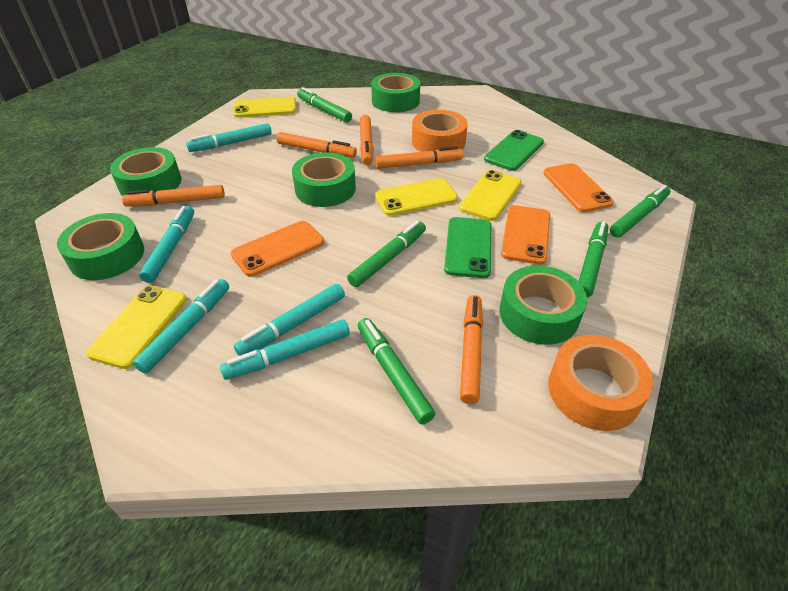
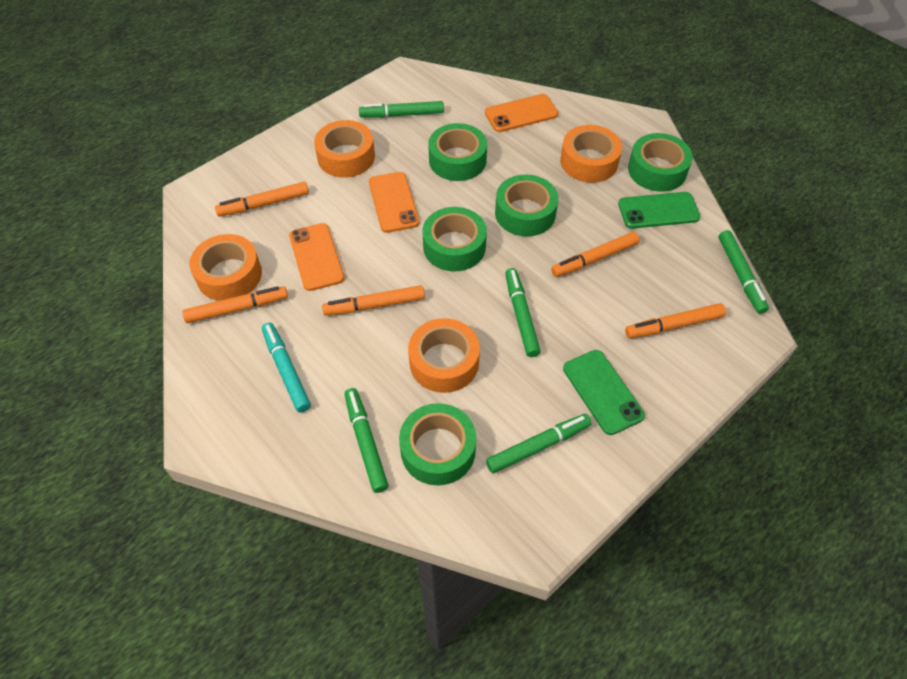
orange tape: 2 -> 4
turquoise marker: 5 -> 1
yellow phone: 4 -> 0

